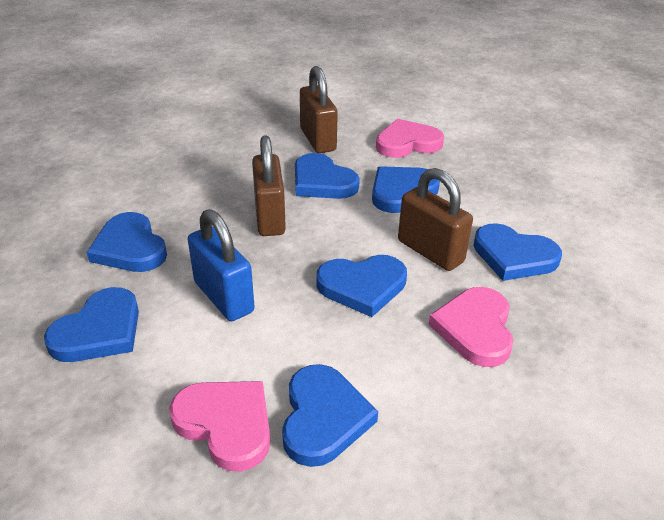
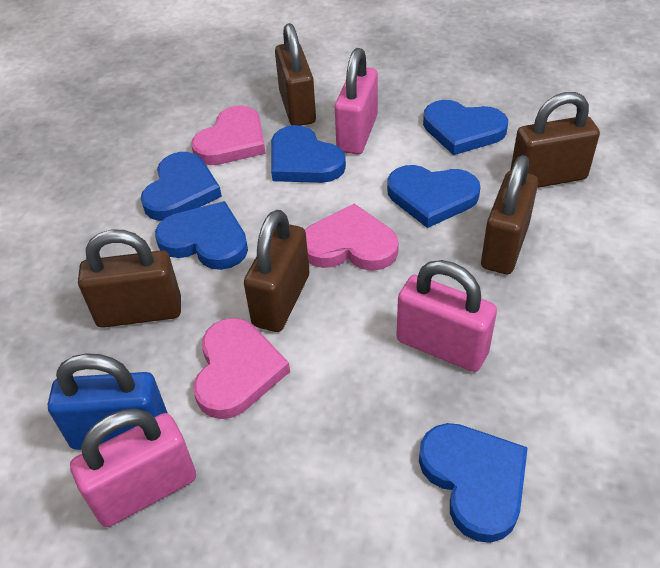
blue heart: 7 -> 6
brown padlock: 3 -> 5
pink padlock: 0 -> 3

